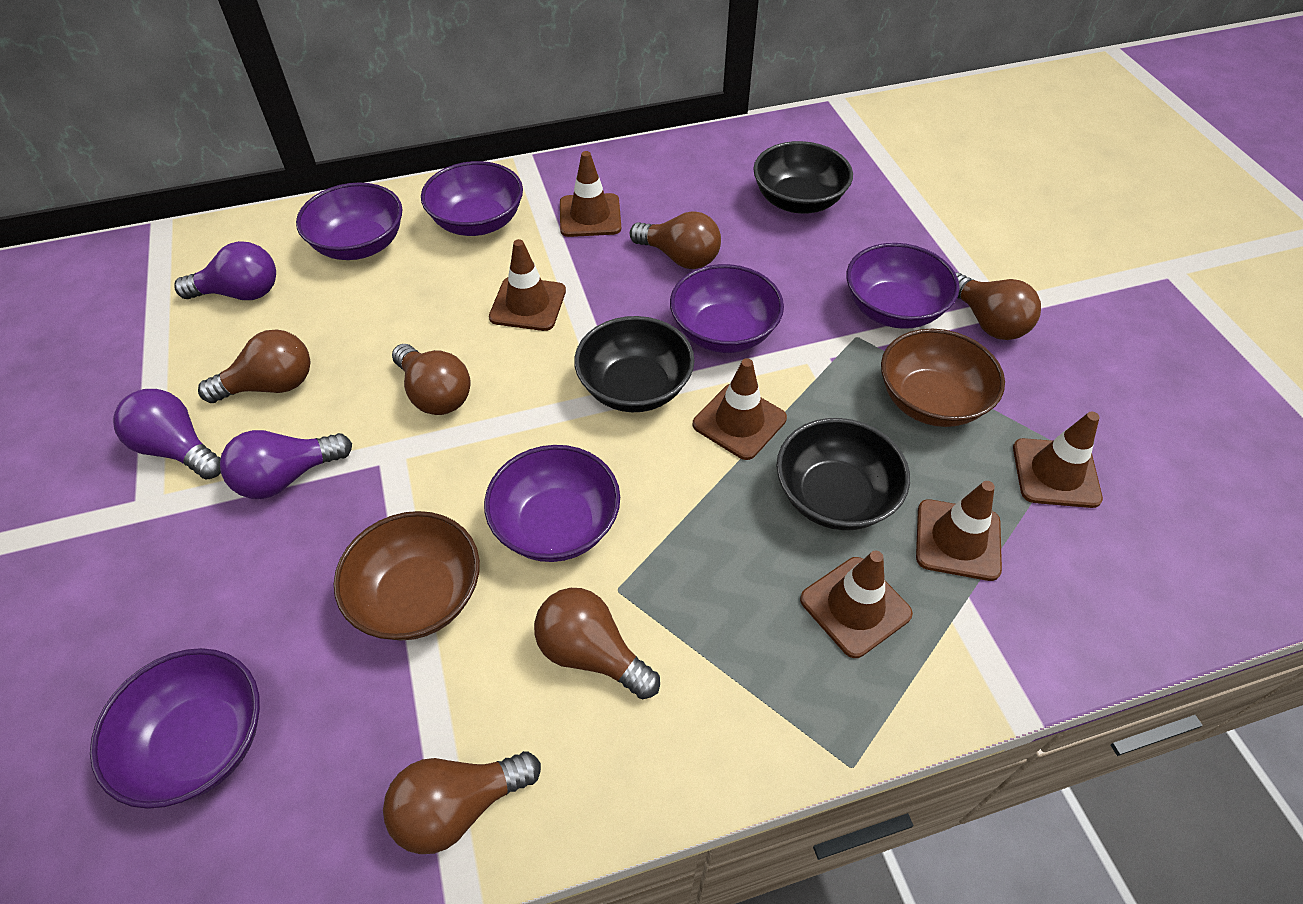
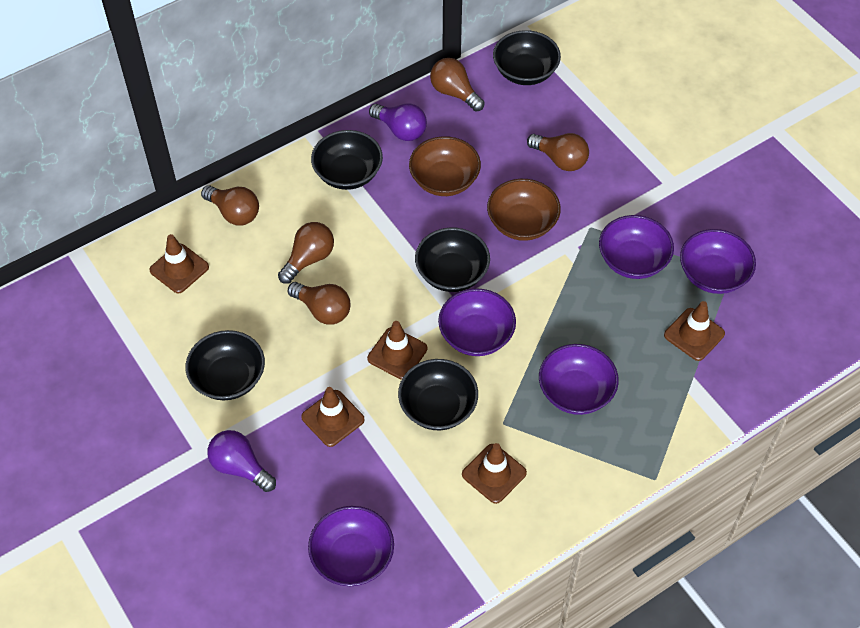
black bowl: 3 -> 5
brown light bulb: 6 -> 5
brown traffic cone: 6 -> 5
purple bowl: 6 -> 5
purple light bulb: 3 -> 2

